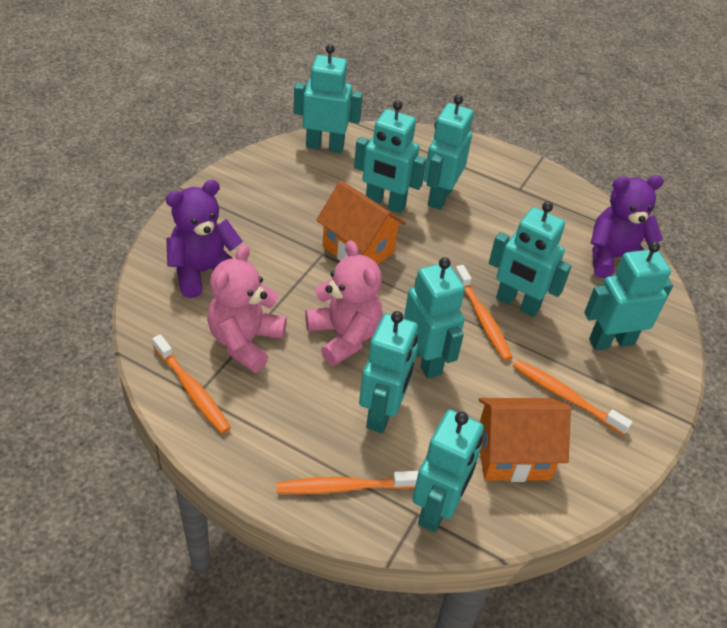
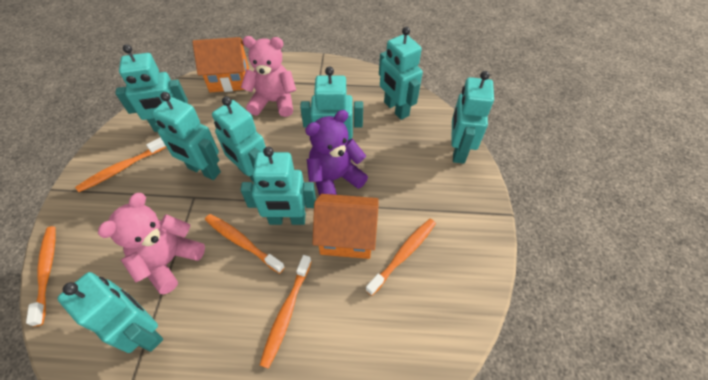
orange toothbrush: 4 -> 5
purple teddy bear: 2 -> 1

